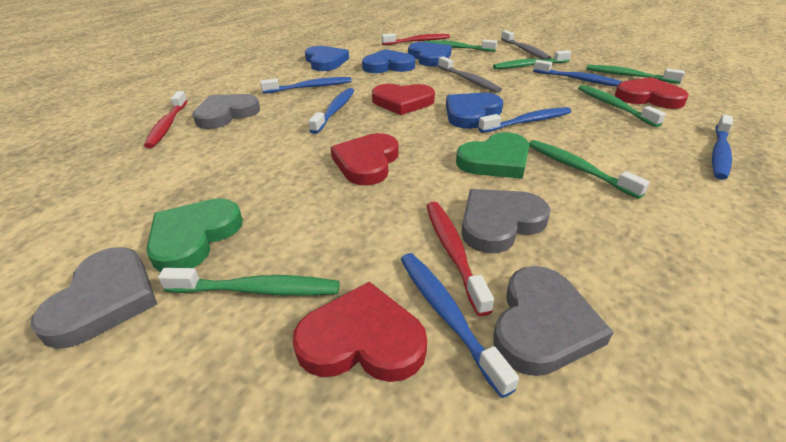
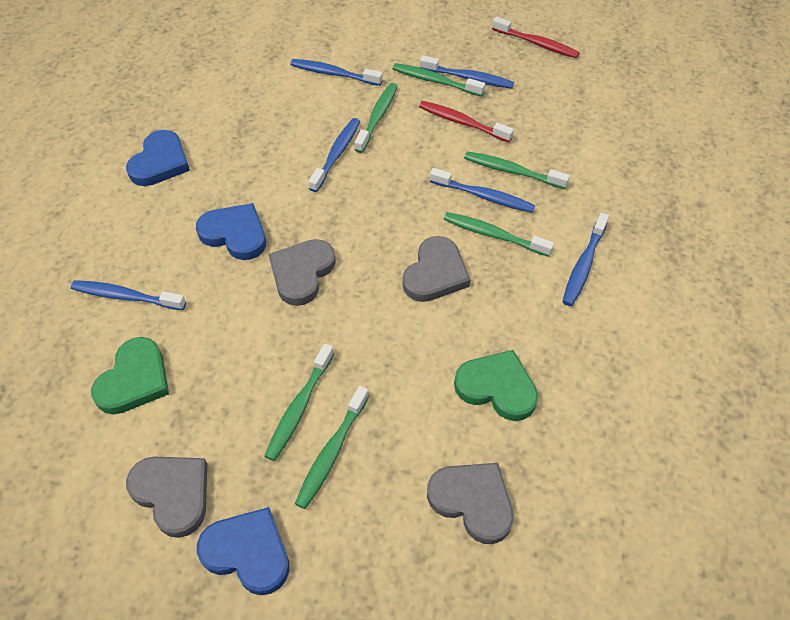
blue heart: 4 -> 3
grey toothbrush: 2 -> 0
red heart: 4 -> 0
red toothbrush: 3 -> 2

